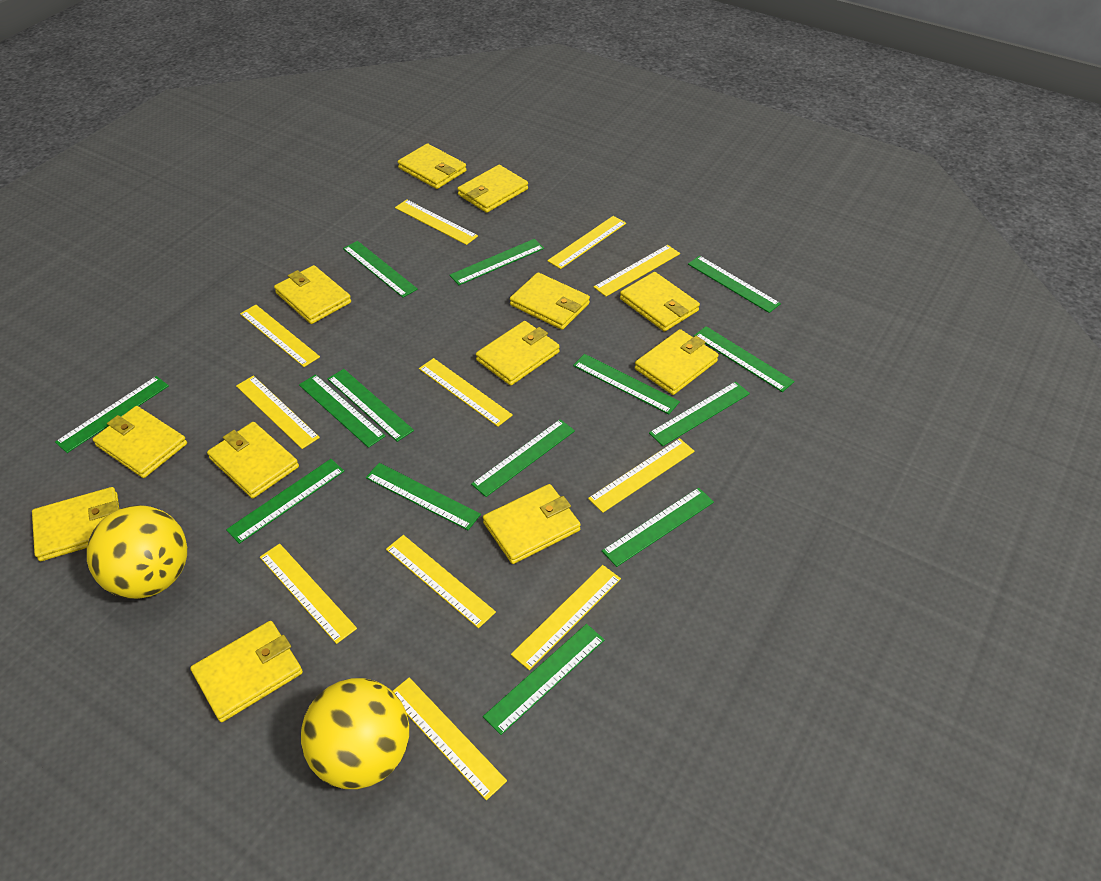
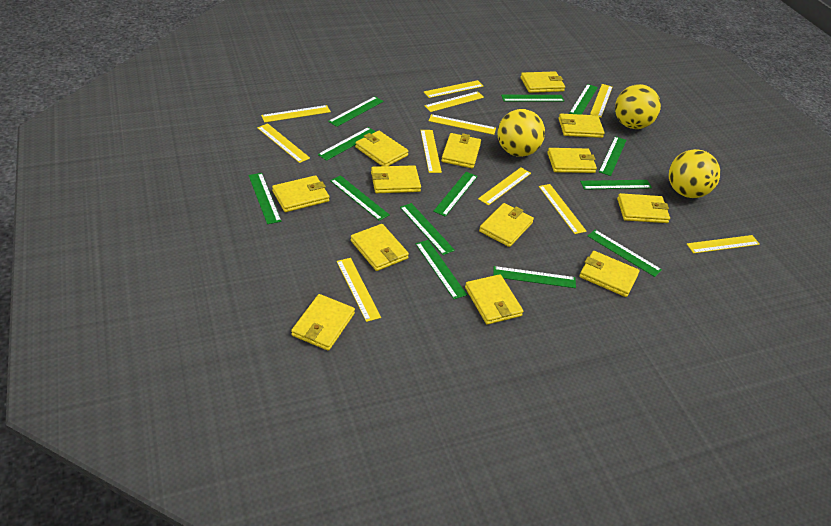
green ruler: 14 -> 13
yellow ball: 2 -> 3
yellow wallet: 12 -> 13

